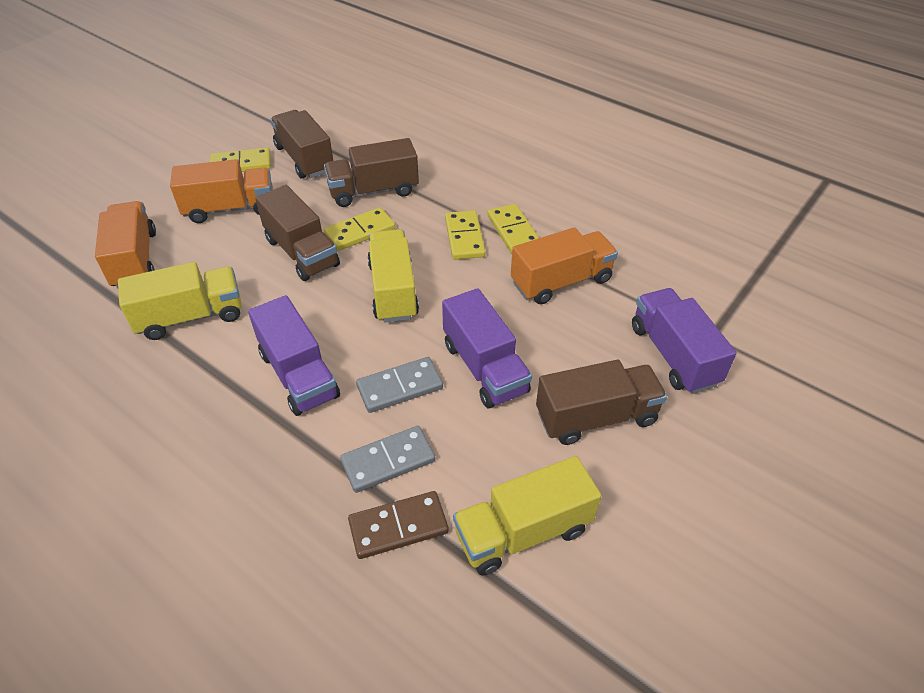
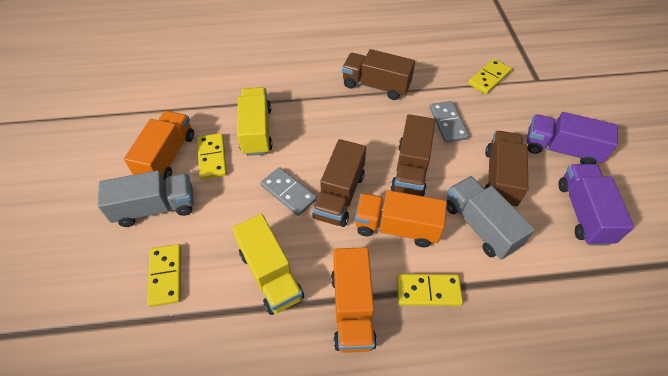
brown domino: 1 -> 0
grey truck: 0 -> 2
purple truck: 3 -> 2
yellow truck: 3 -> 2

